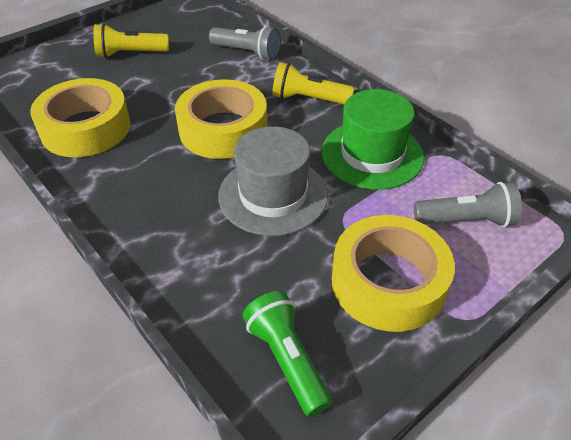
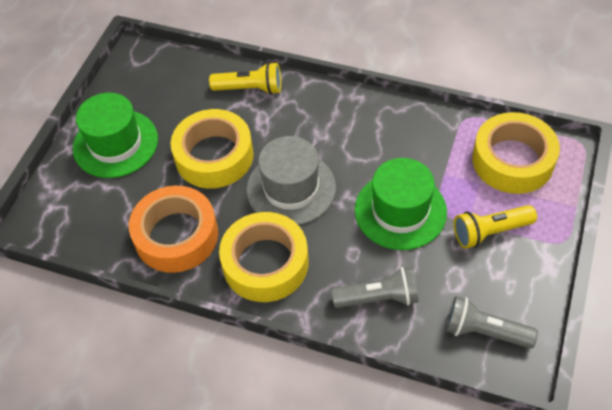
green flashlight: 1 -> 0
green hat: 1 -> 2
orange tape: 0 -> 1

